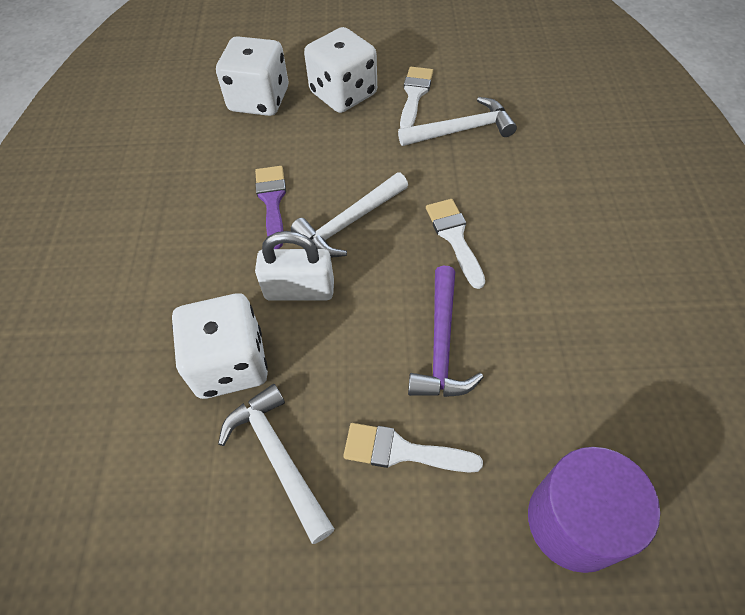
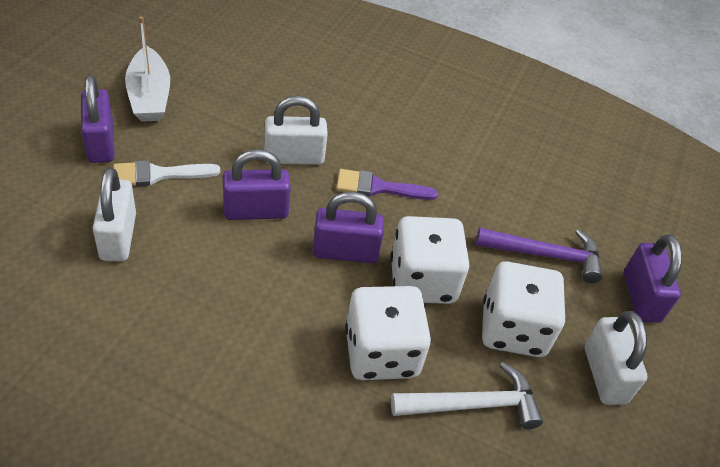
purple cylinder: 1 -> 0
purple padlock: 0 -> 4
white boat: 0 -> 1
white brush: 3 -> 1
white hammer: 3 -> 1
white padlock: 1 -> 3

